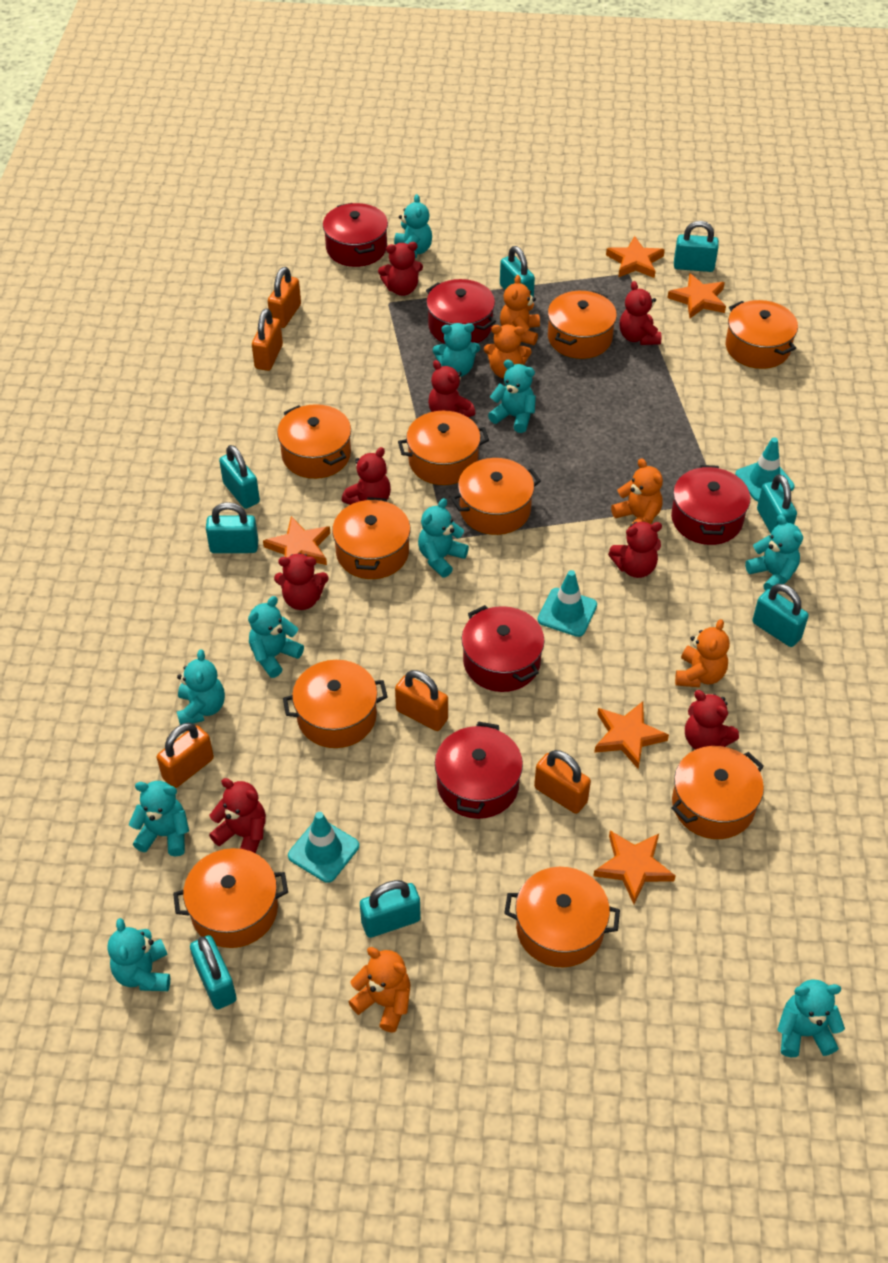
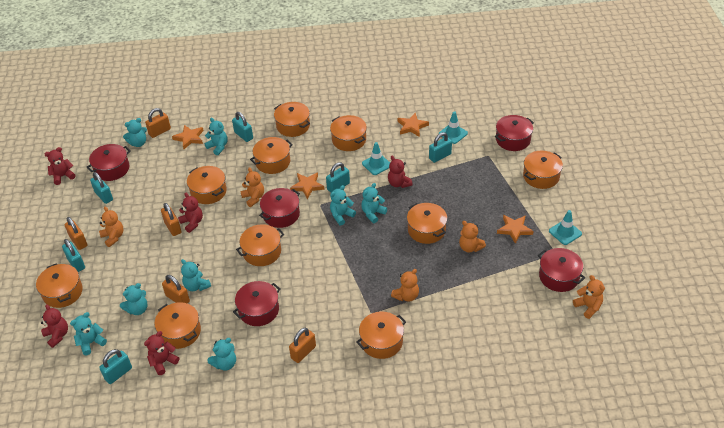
orange star: 5 -> 4
red teddy bear: 8 -> 5
turquoise padlock: 8 -> 6
turquoise teddy bear: 10 -> 8

